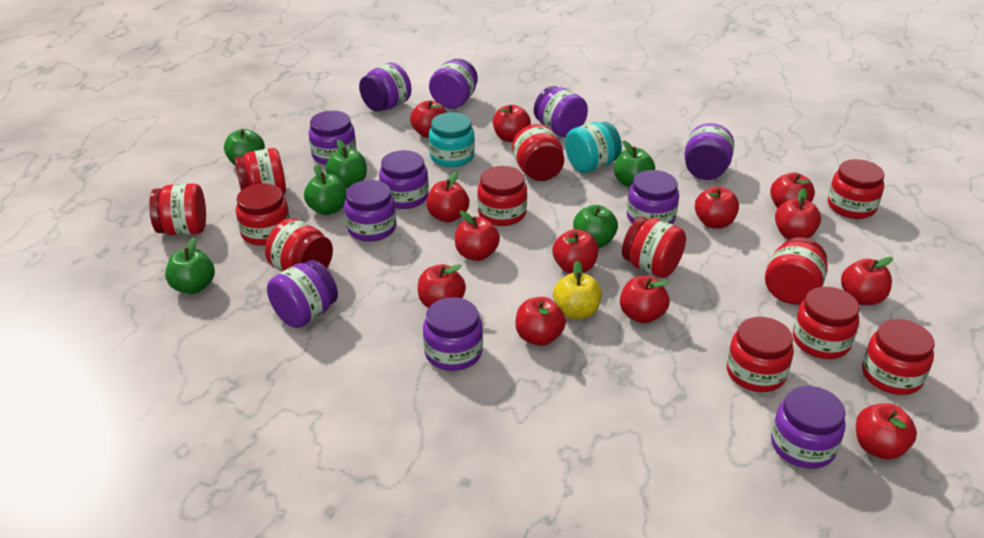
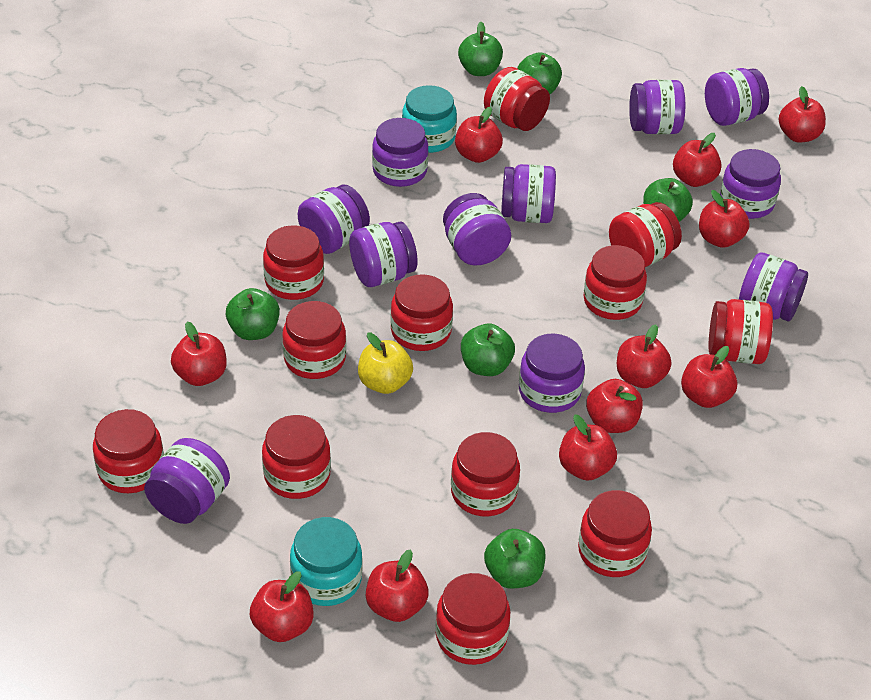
red apple: 13 -> 11

